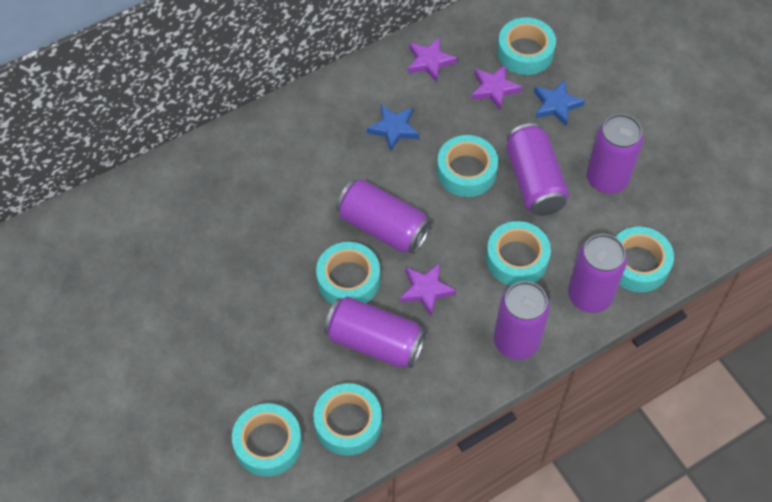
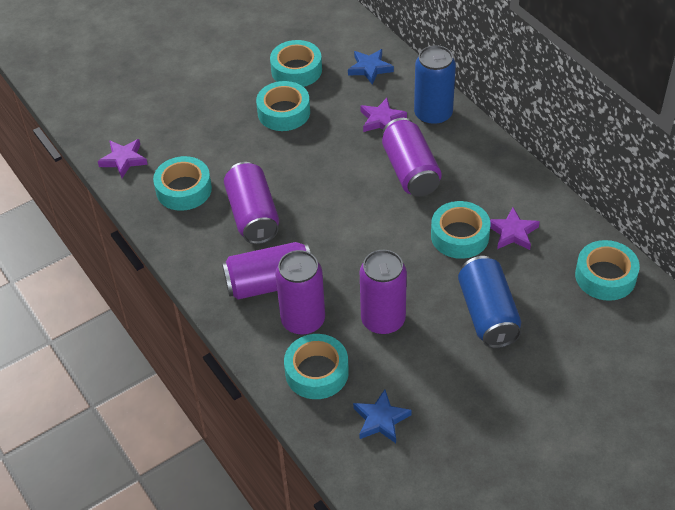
blue can: 0 -> 2
purple can: 6 -> 5
turquoise tape: 7 -> 6

